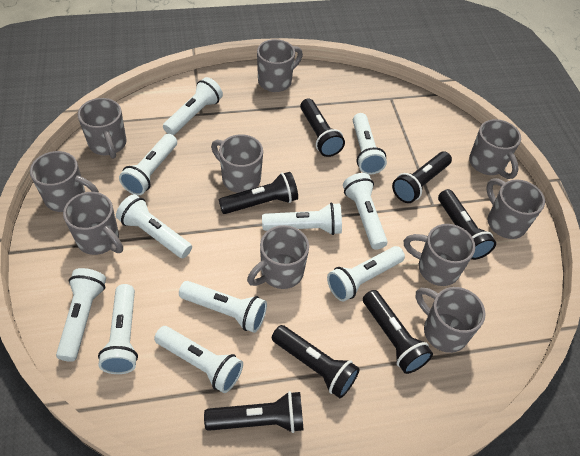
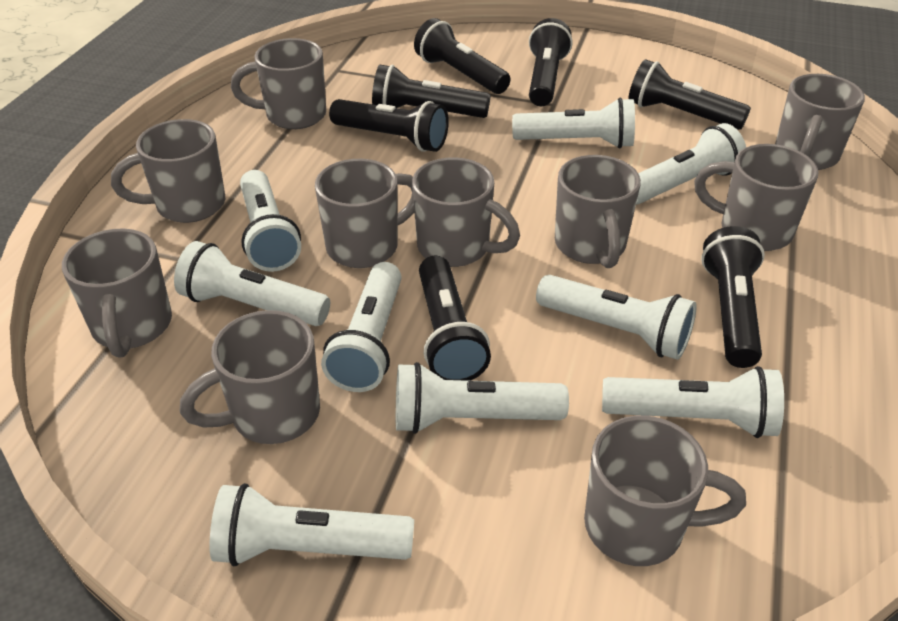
white flashlight: 11 -> 9

